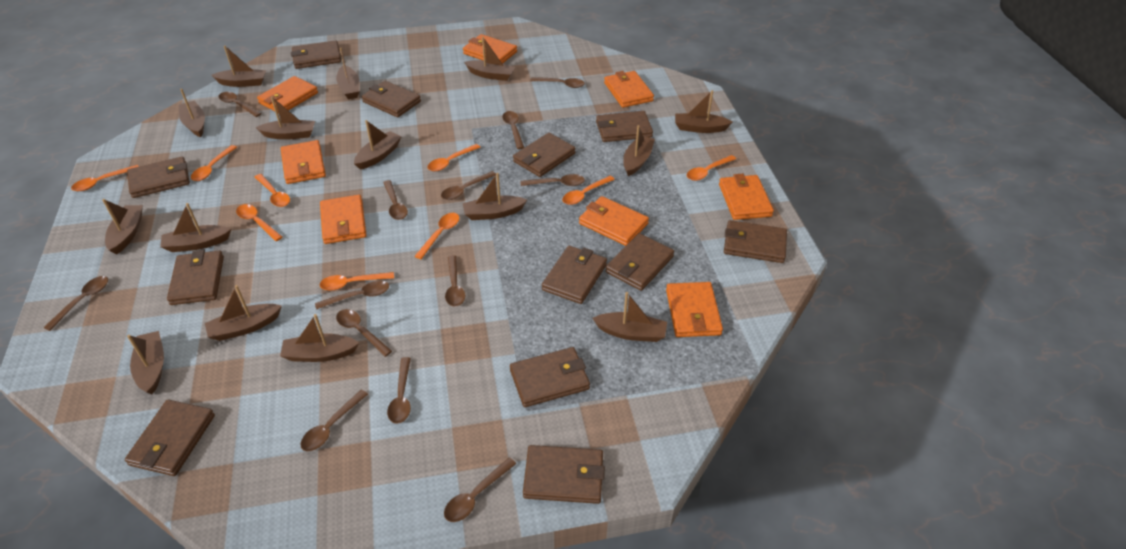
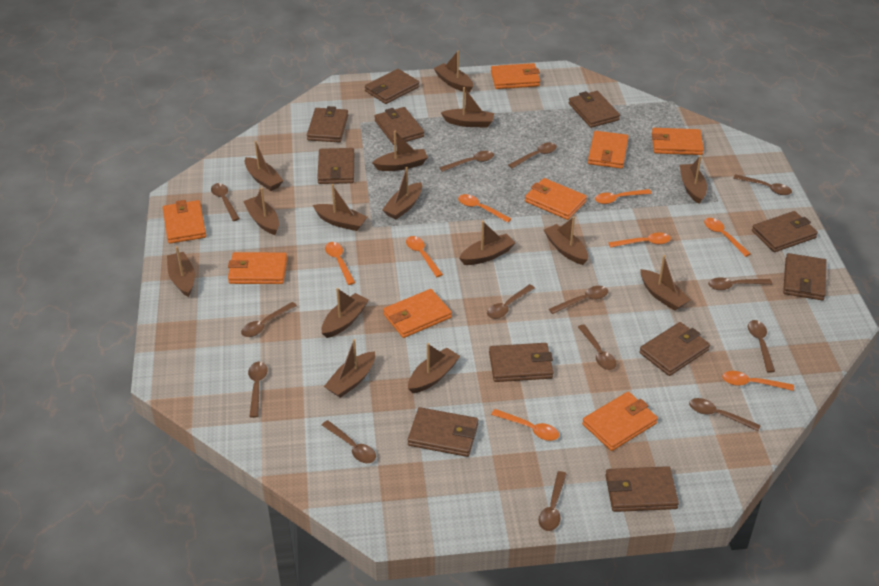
brown spoon: 13 -> 14
brown wallet: 12 -> 11
orange spoon: 9 -> 8

